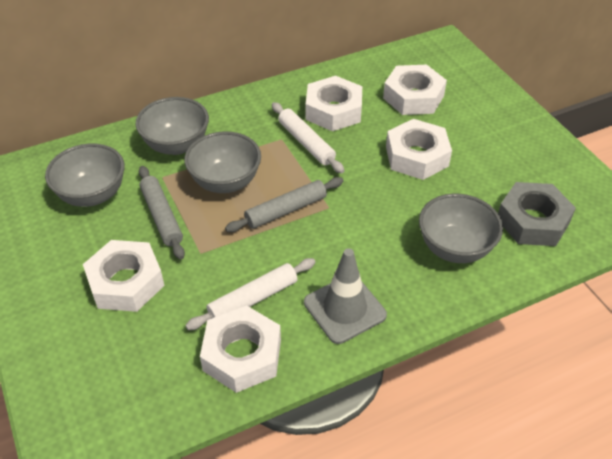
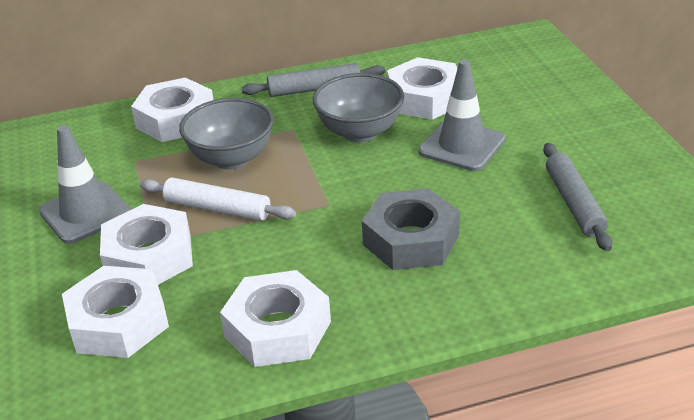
grey bowl: 4 -> 2
grey traffic cone: 1 -> 2
white rolling pin: 2 -> 1

